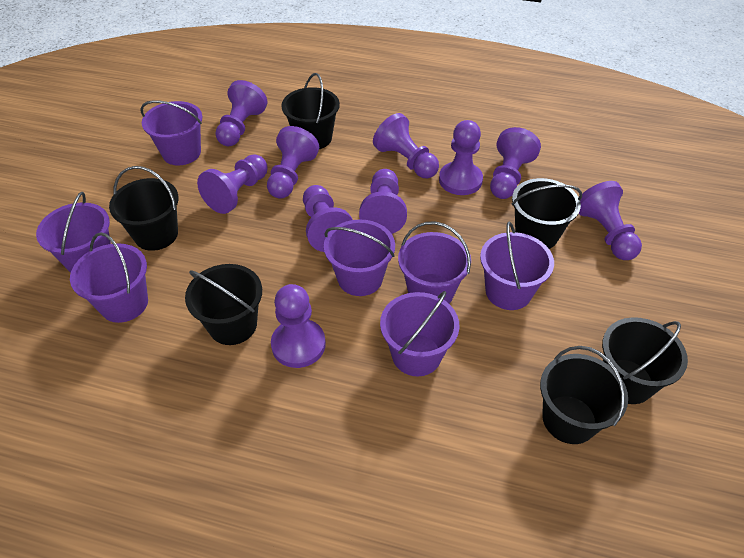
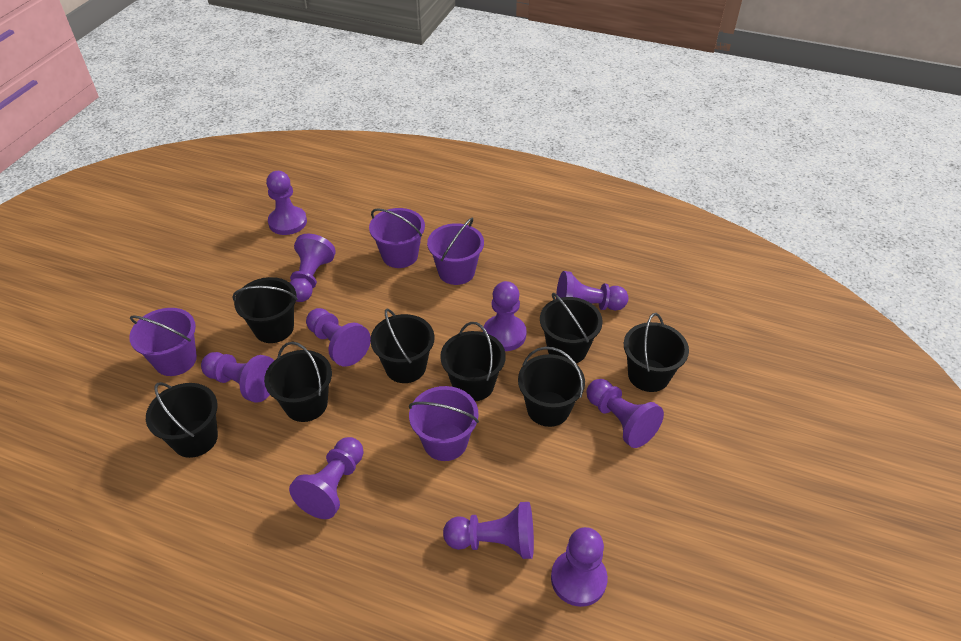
black bucket: 6 -> 8
purple bucket: 7 -> 4

